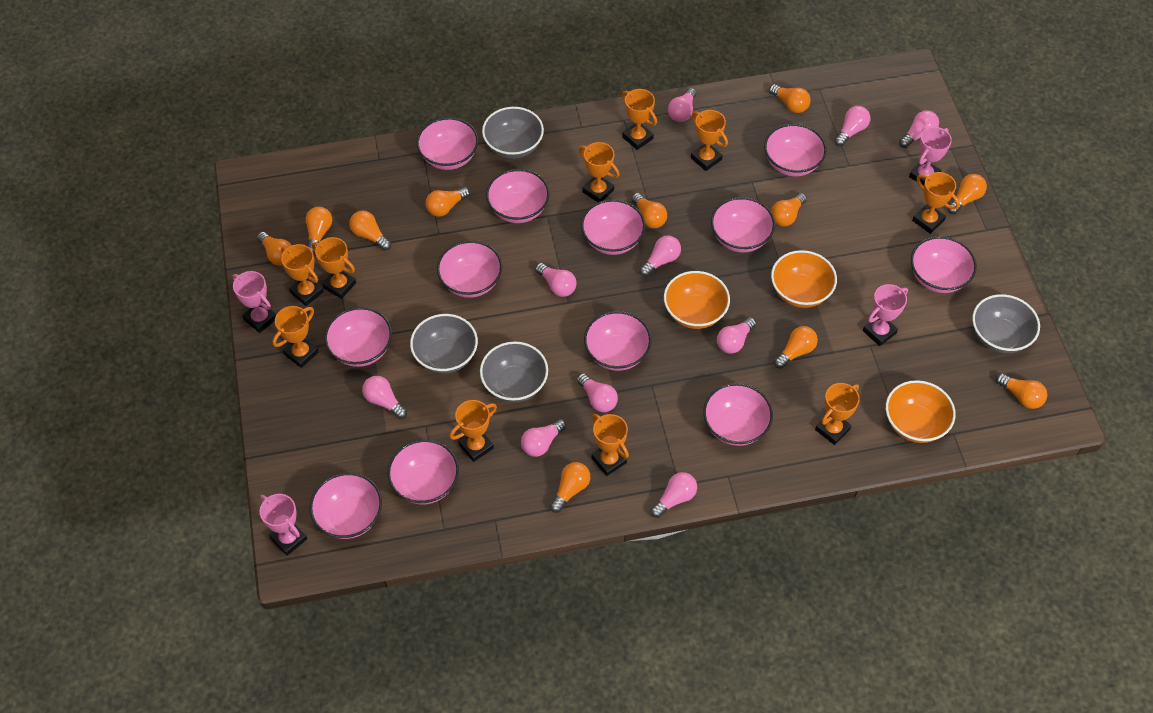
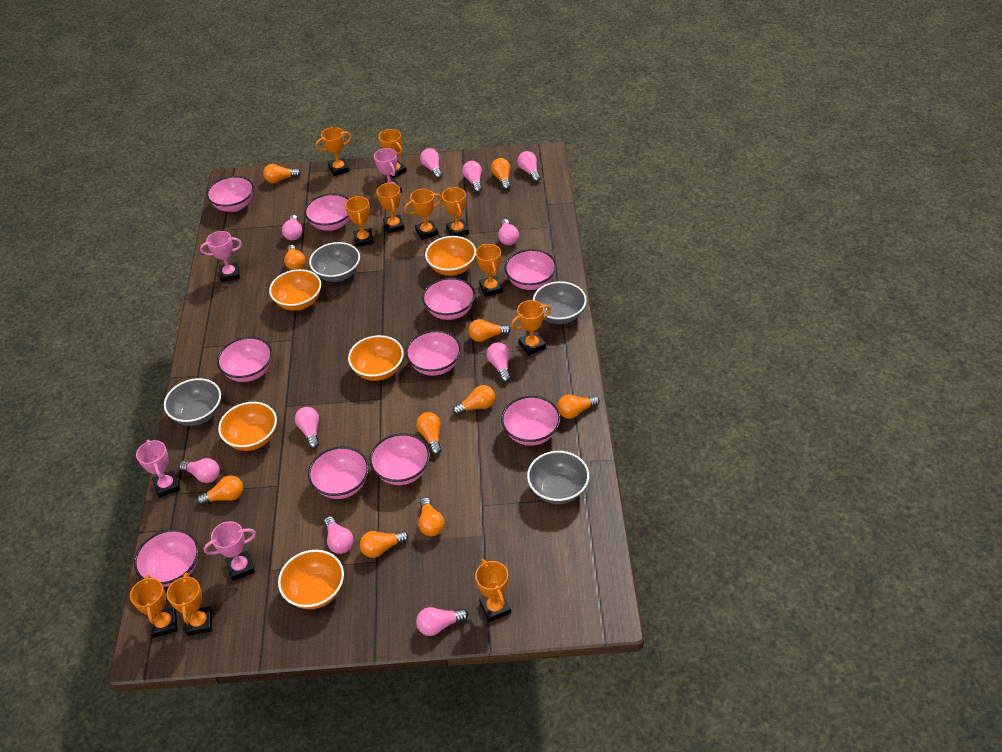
orange bowl: 3 -> 5
orange light bulb: 11 -> 10
orange trophy: 10 -> 11
pink bowl: 12 -> 10

